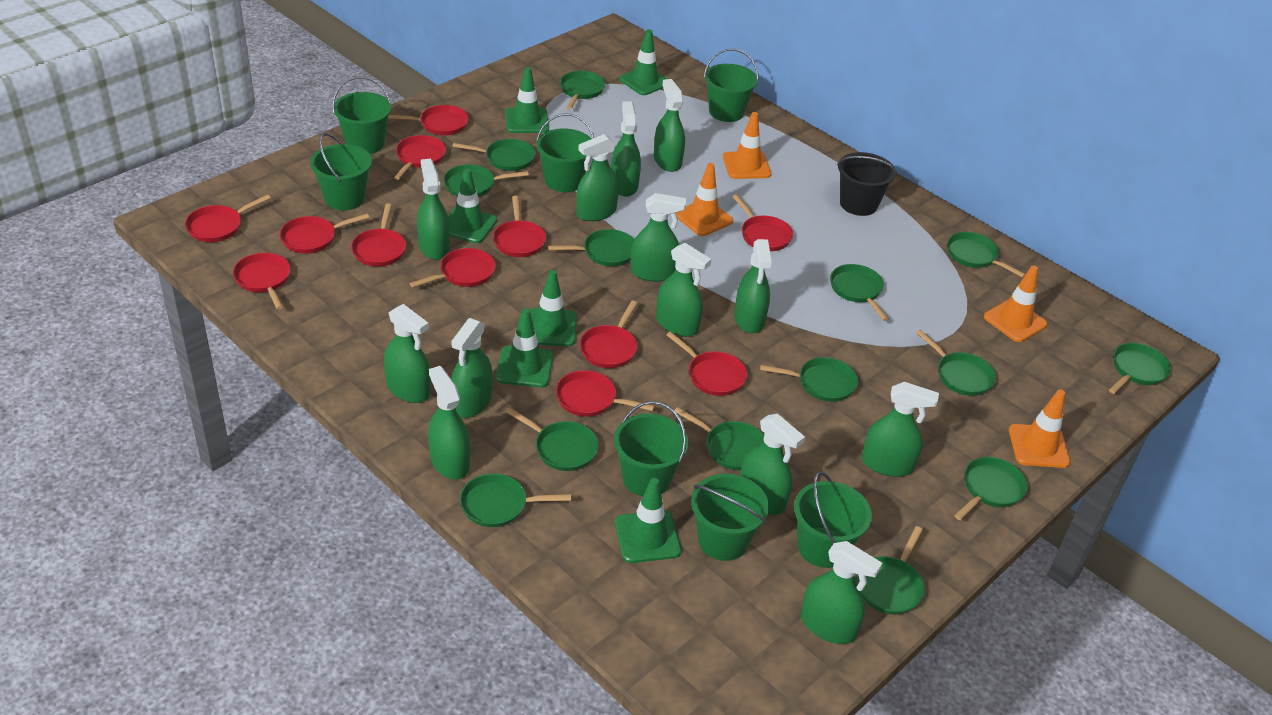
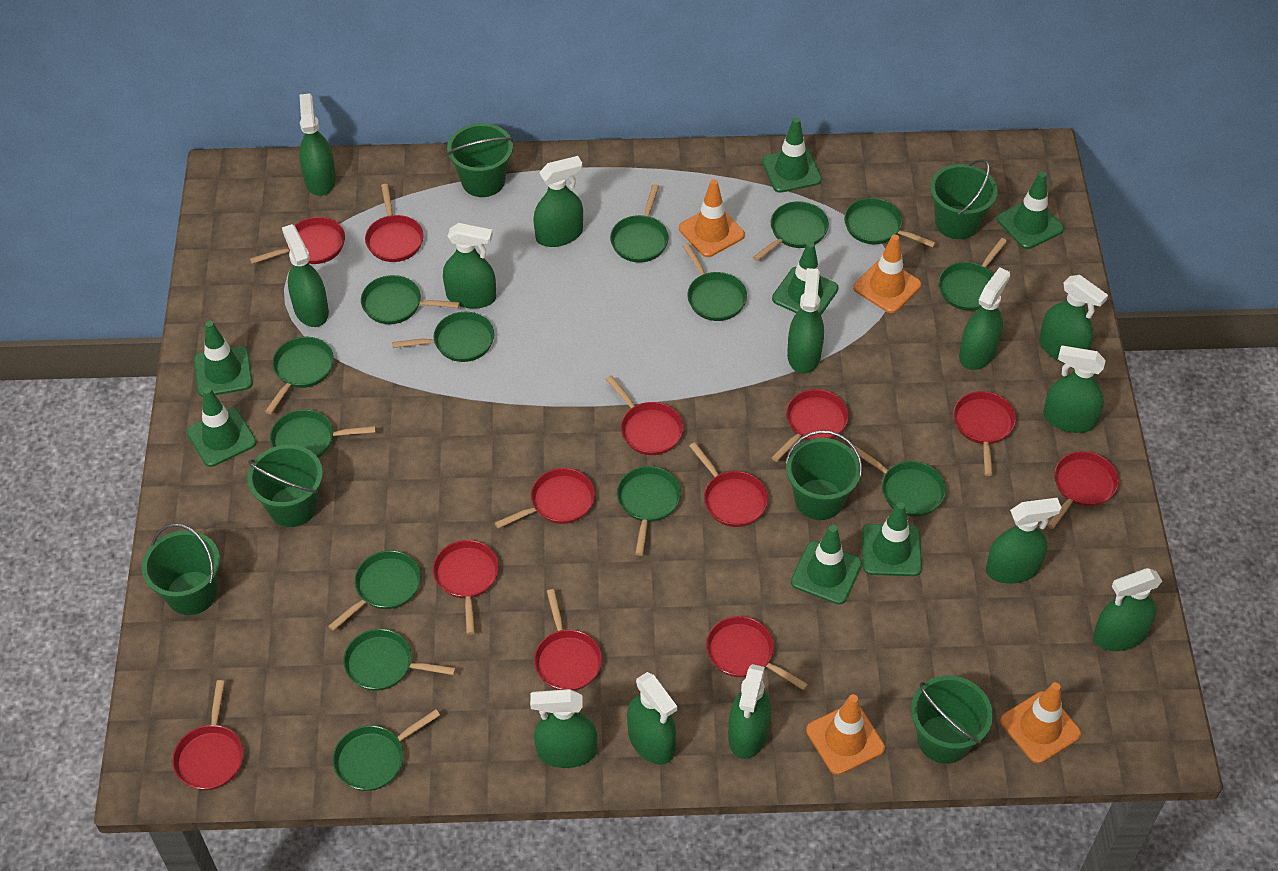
black bucket: 1 -> 0
green bucket: 7 -> 6
green traffic cone: 6 -> 7

